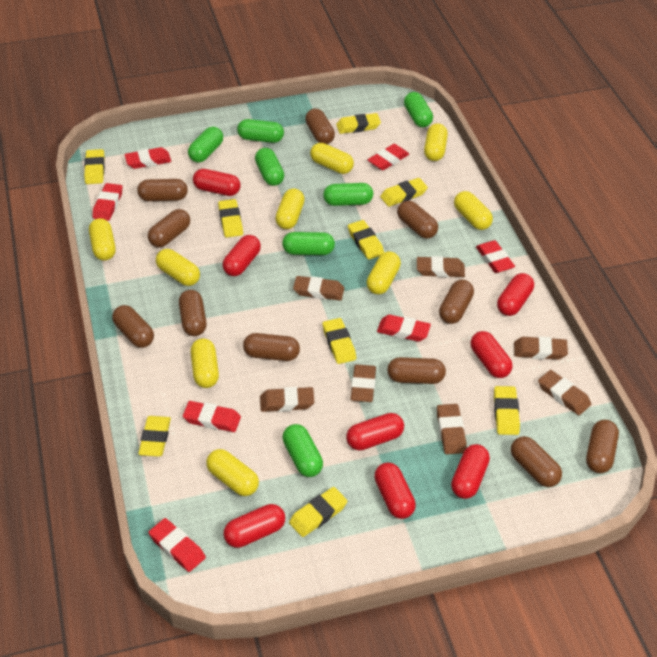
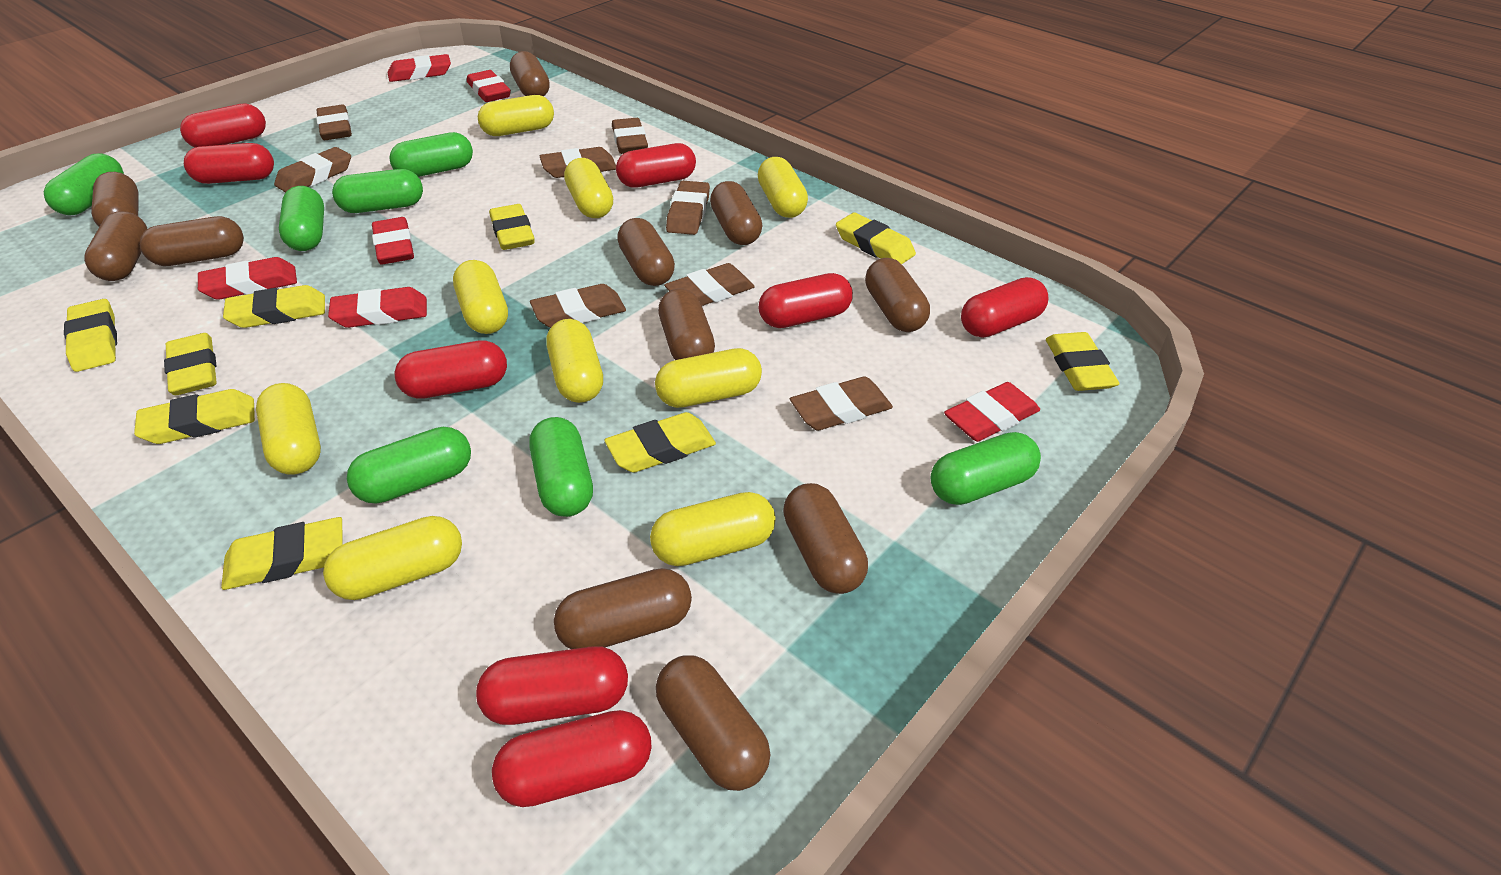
brown eraser: 7 -> 8
red eraser: 7 -> 6

